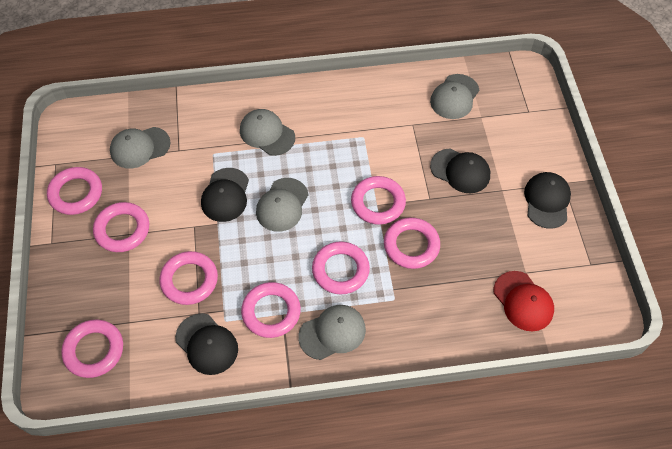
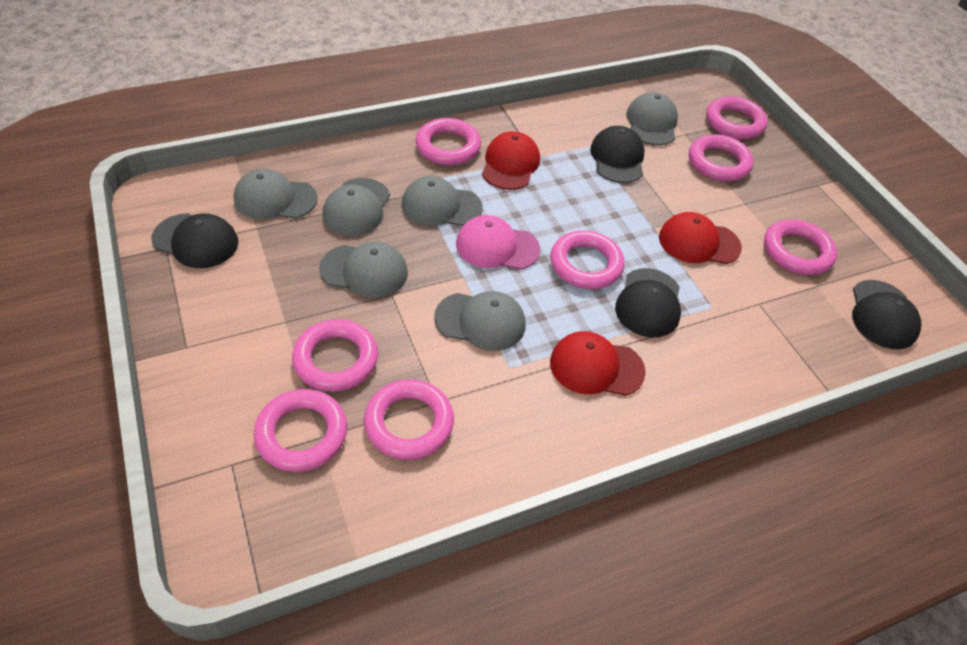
grey cap: 5 -> 6
pink cap: 0 -> 1
red cap: 1 -> 3

